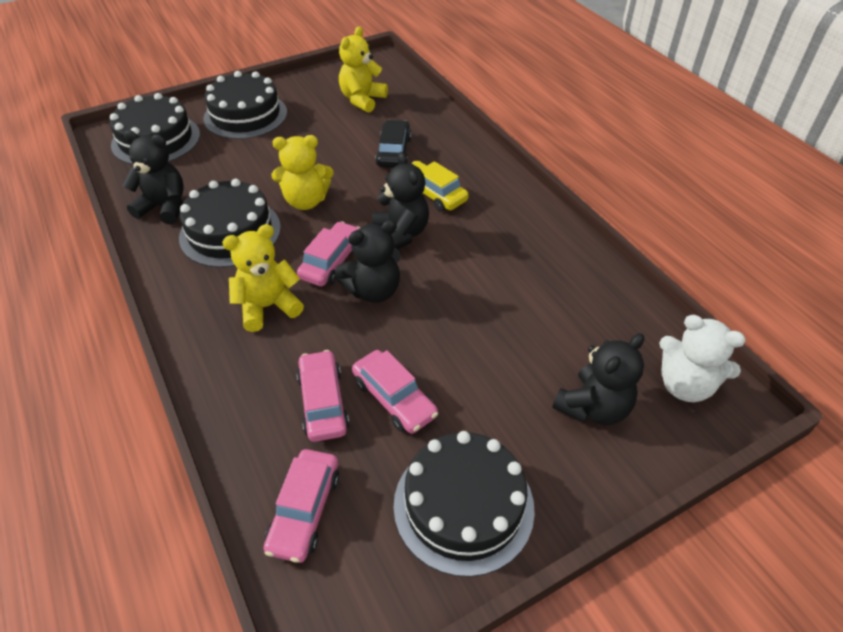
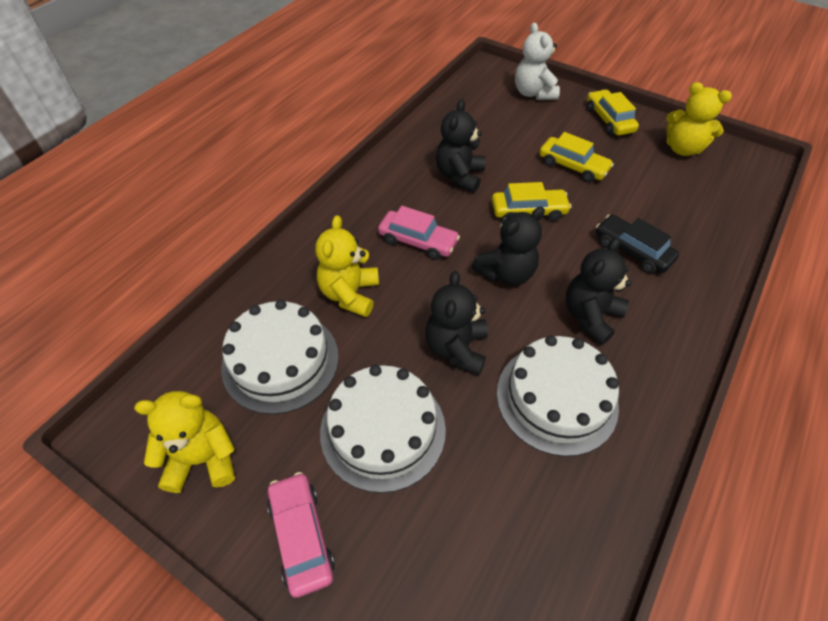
black cake: 4 -> 0
pink car: 4 -> 2
white cake: 0 -> 3
yellow car: 1 -> 3

